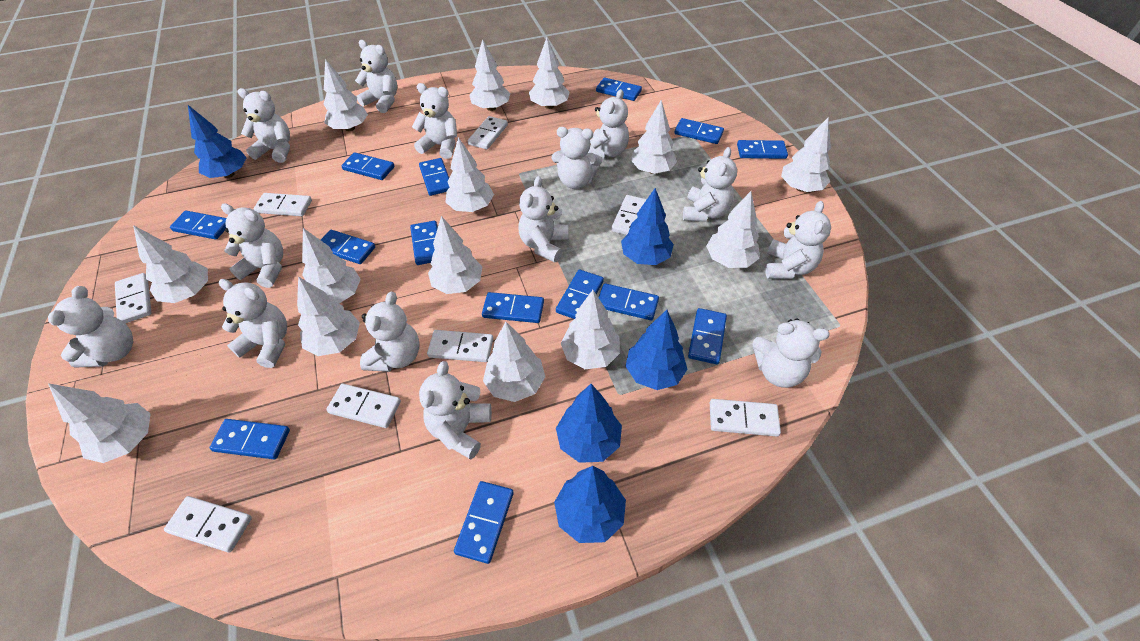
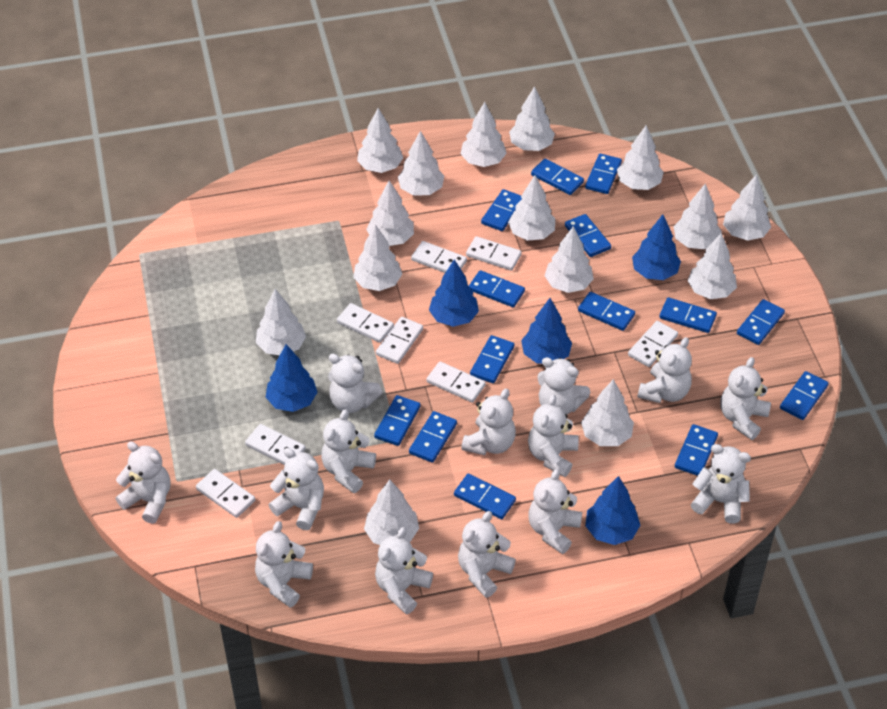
white tree: 14 -> 15

